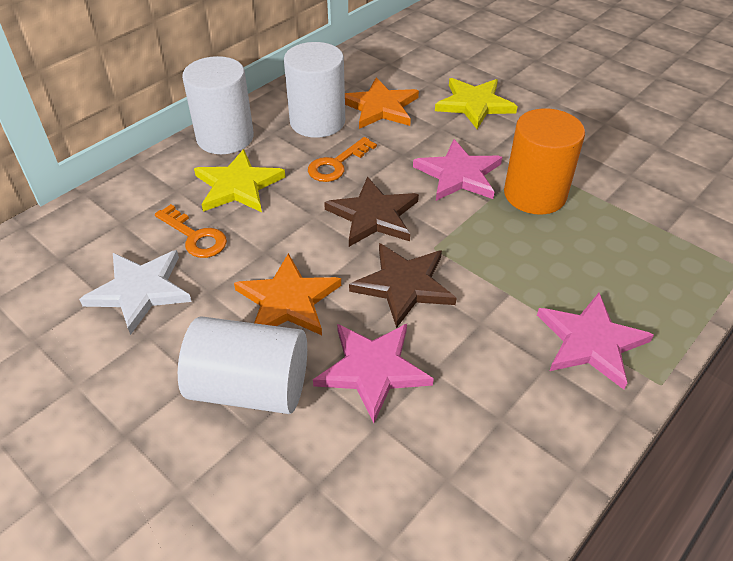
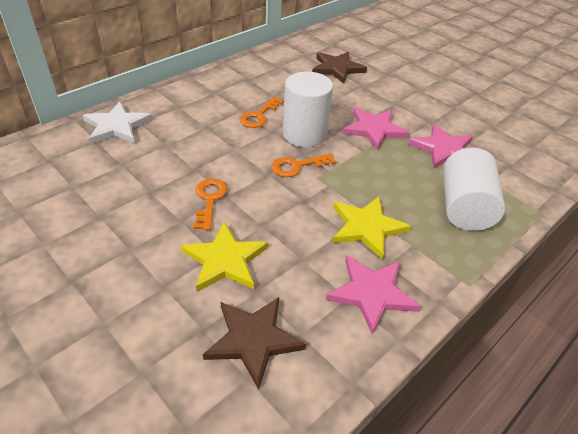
orange cylinder: 1 -> 0
orange key: 2 -> 3
orange star: 2 -> 0
white cylinder: 3 -> 2

